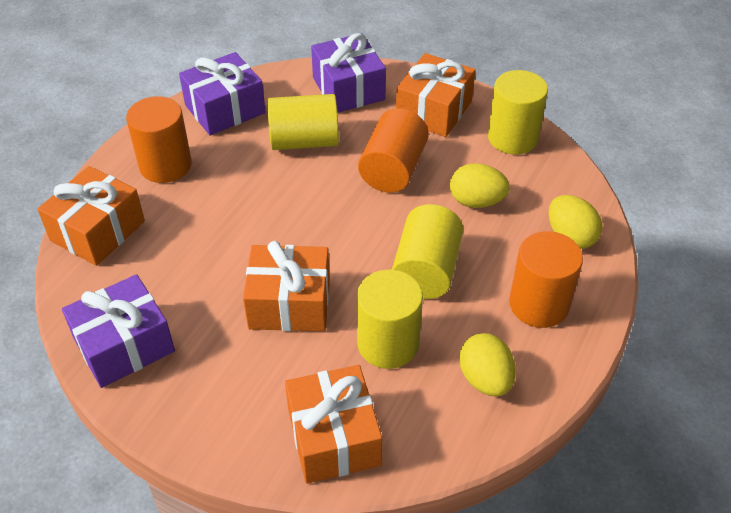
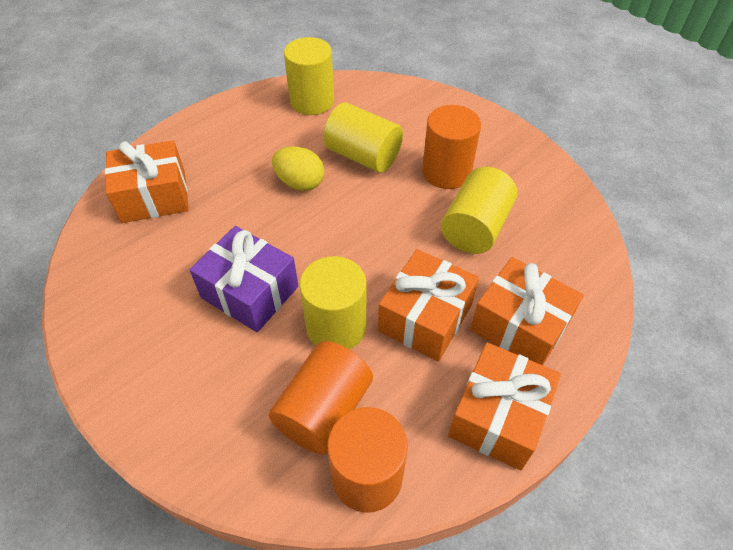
purple gift: 3 -> 1
yellow egg: 3 -> 1

